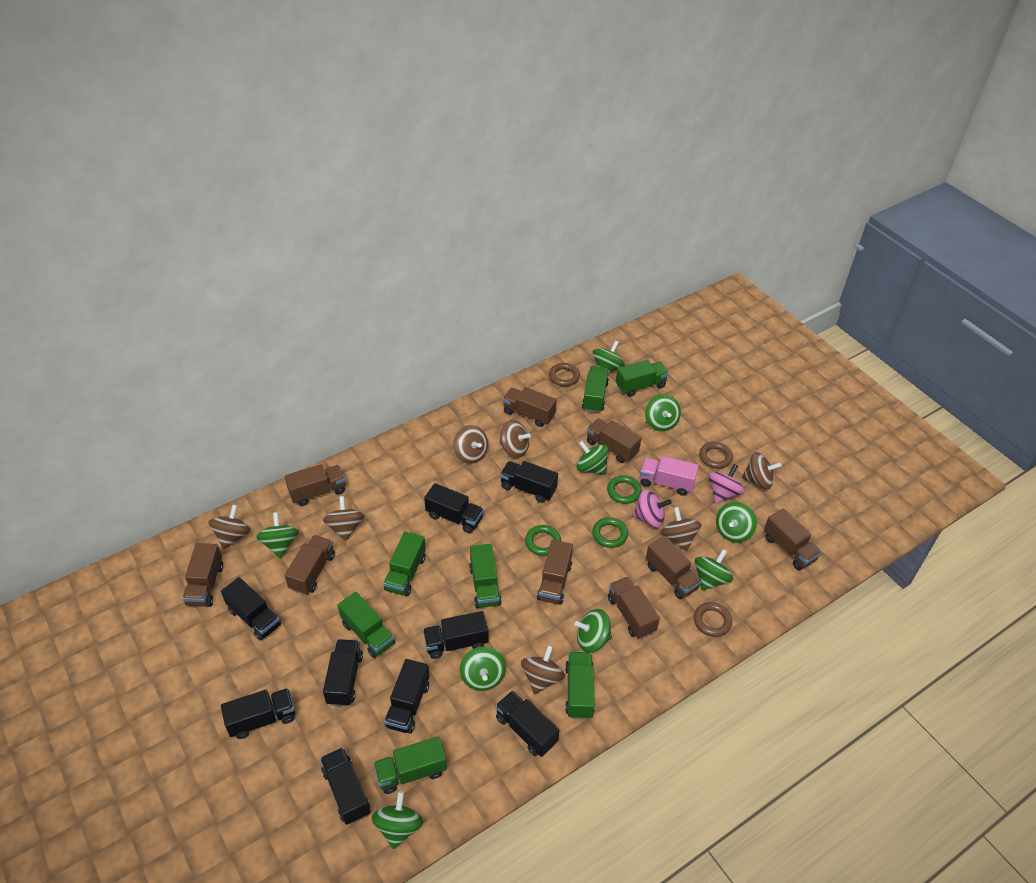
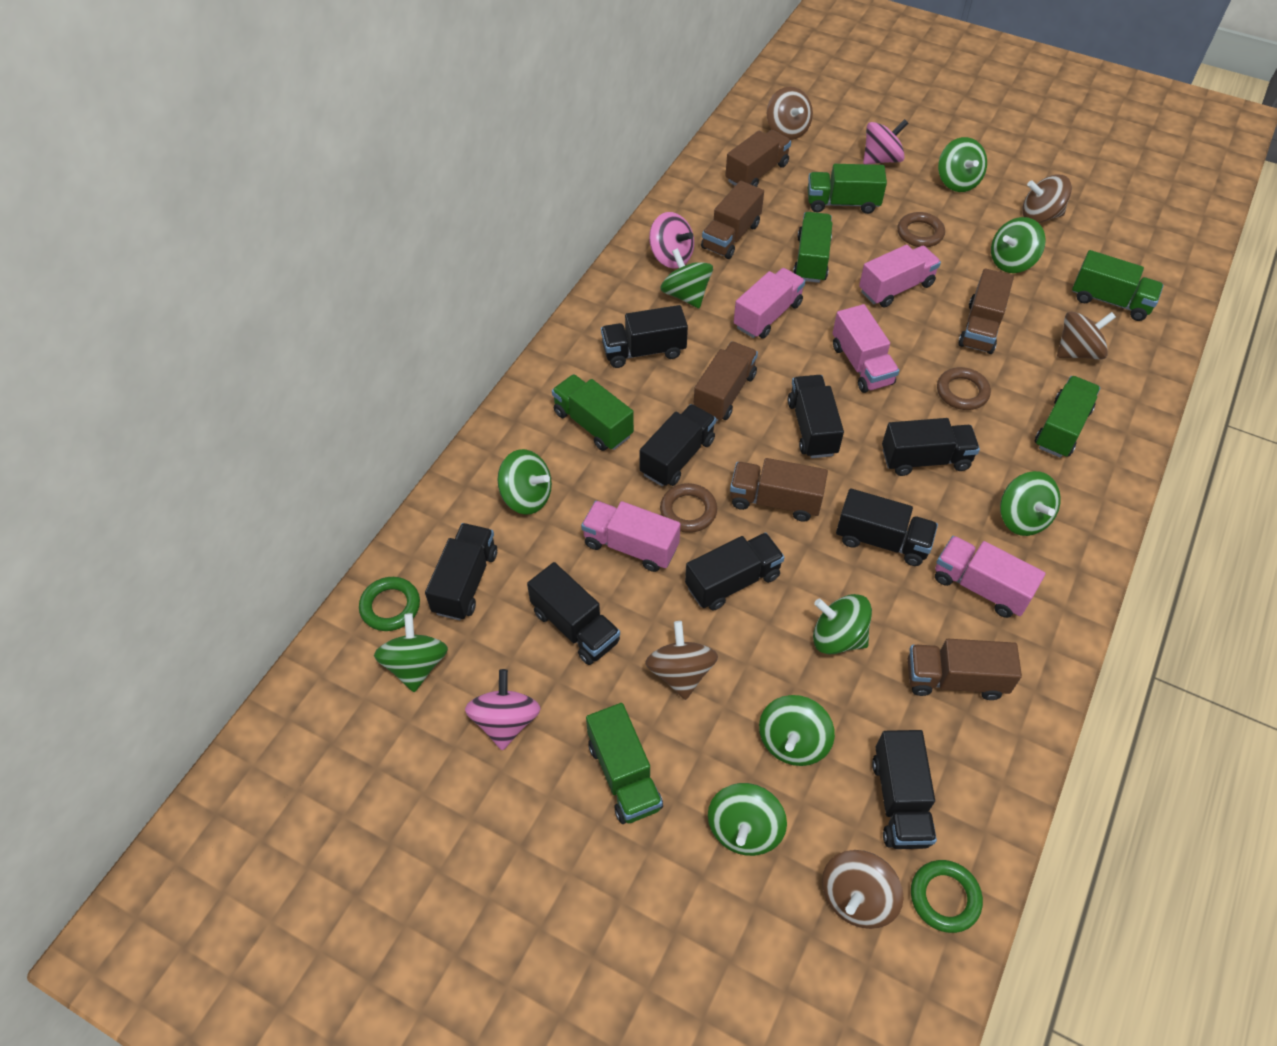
brown spinning top: 7 -> 5
brown truck: 9 -> 6
green ring: 3 -> 2
green truck: 7 -> 6
pink spinning top: 2 -> 3
pink truck: 1 -> 5

